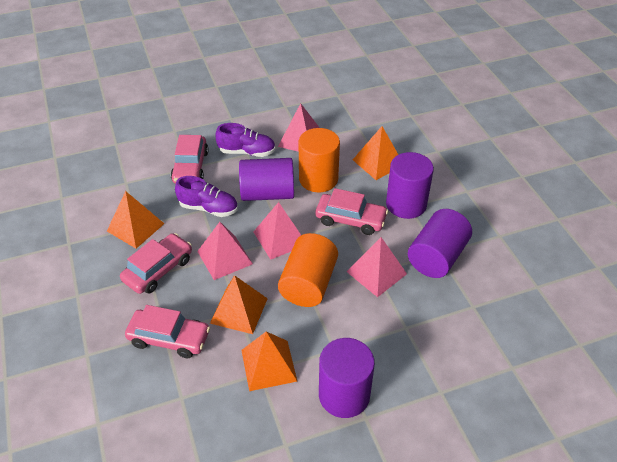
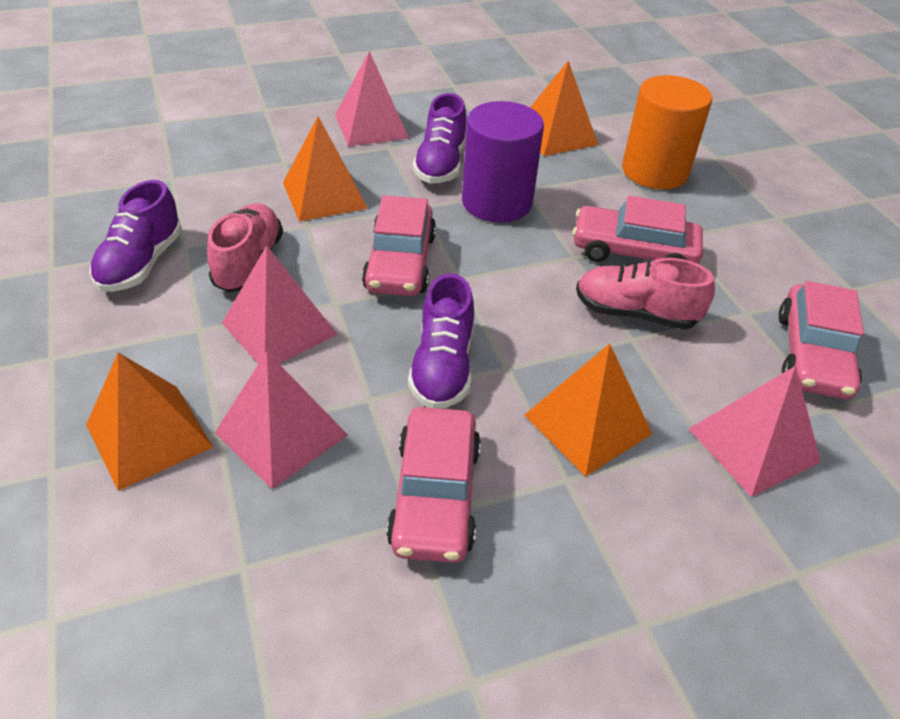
orange cylinder: 2 -> 1
pink shoe: 0 -> 2
purple cylinder: 4 -> 1
purple shoe: 2 -> 3

